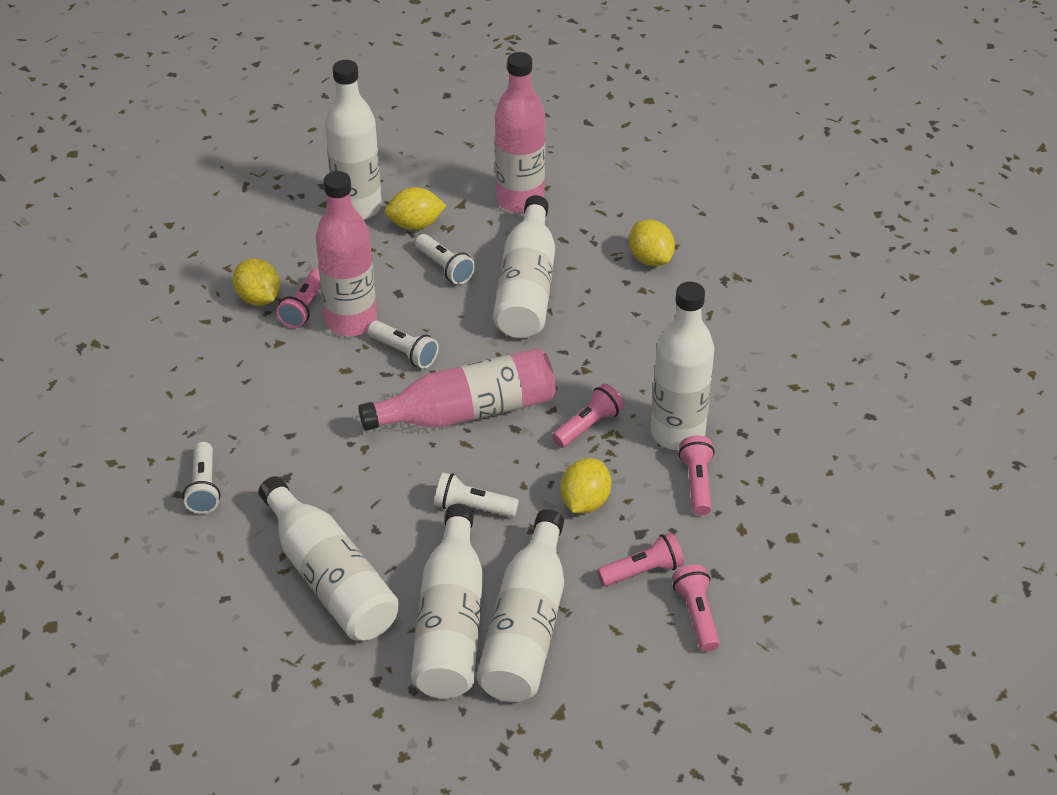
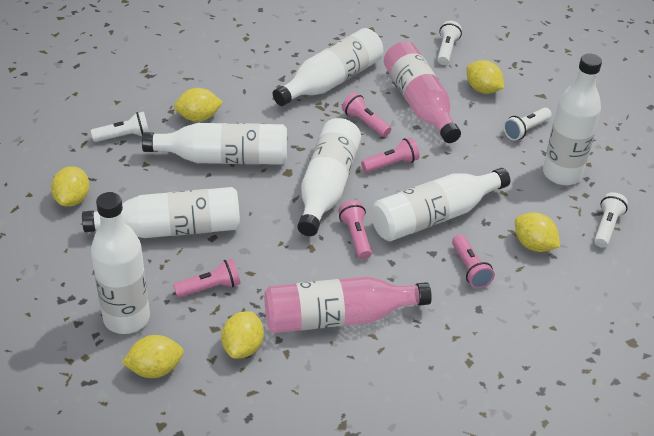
pink bottle: 3 -> 2
white bottle: 6 -> 7
yellow lemon: 4 -> 6

